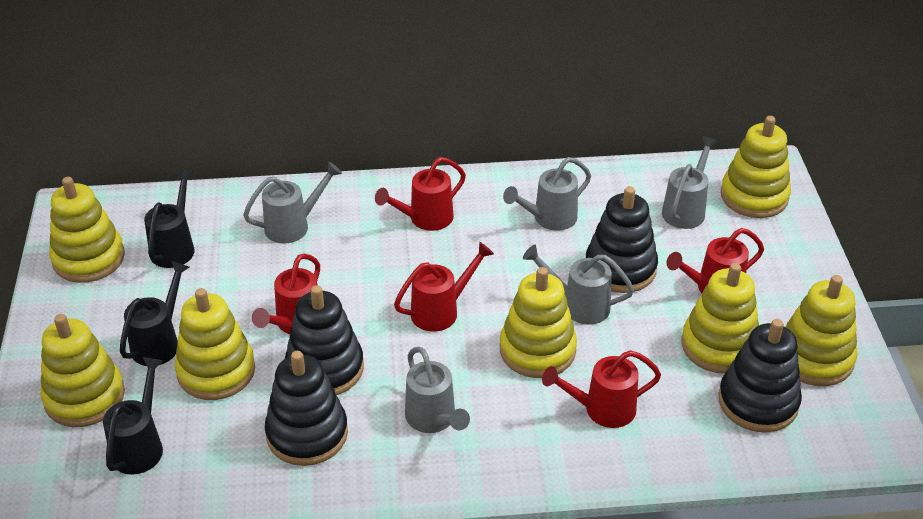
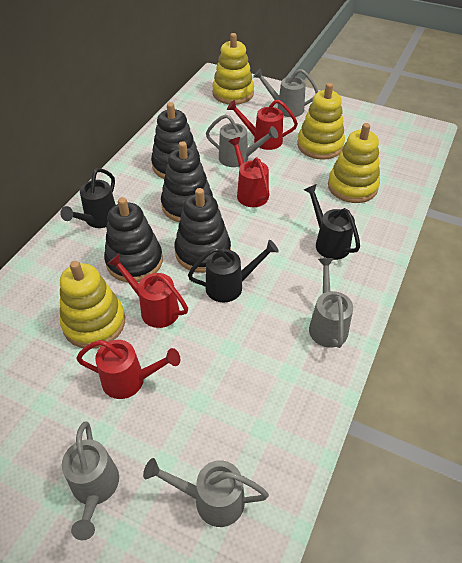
red watering can: 5 -> 4
yellow stacking toy: 7 -> 4

